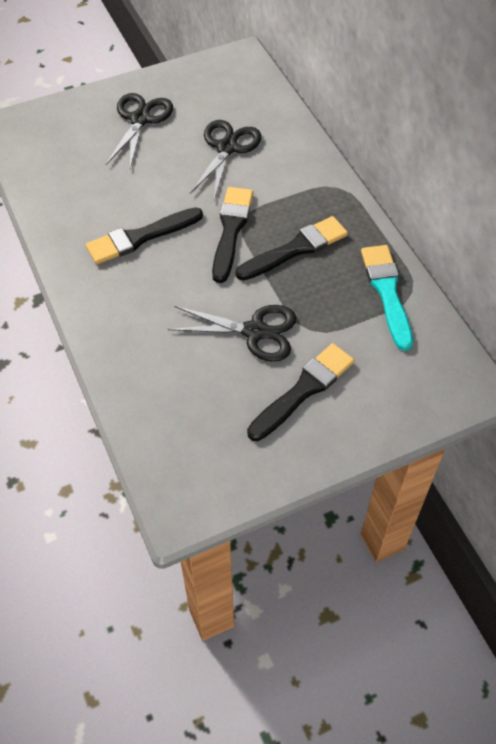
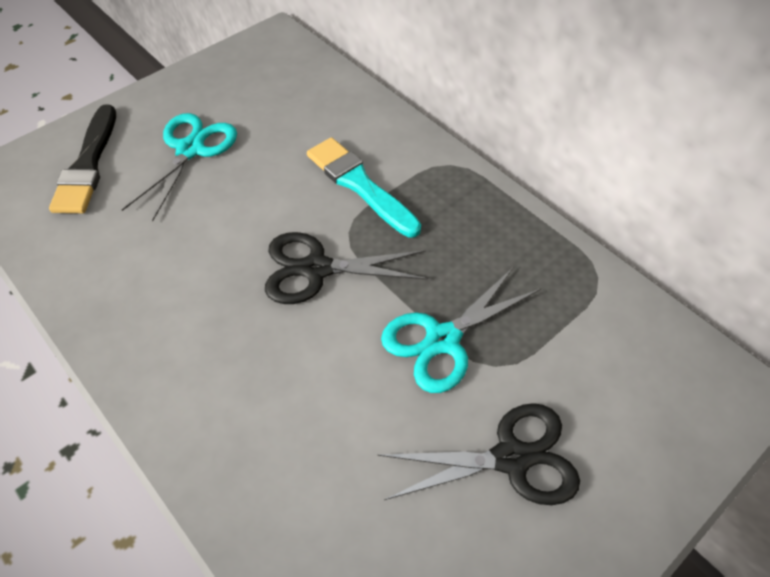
black brush: 4 -> 1
black scissors: 3 -> 2
turquoise scissors: 0 -> 2

